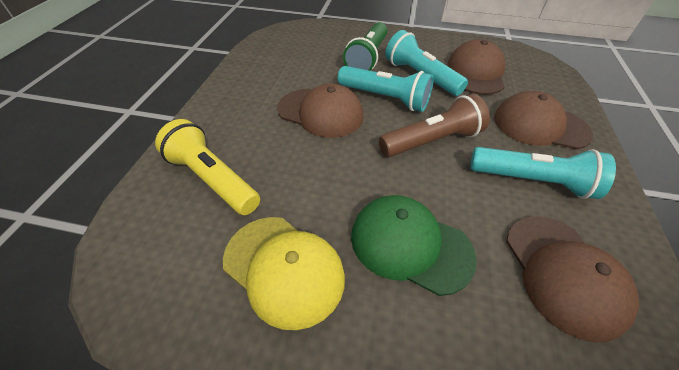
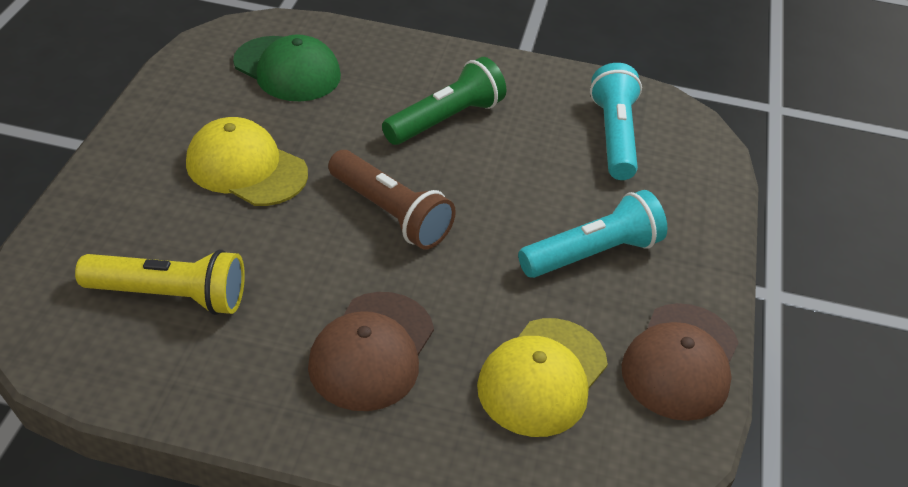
brown cap: 4 -> 2
turquoise flashlight: 3 -> 2
yellow cap: 1 -> 2

